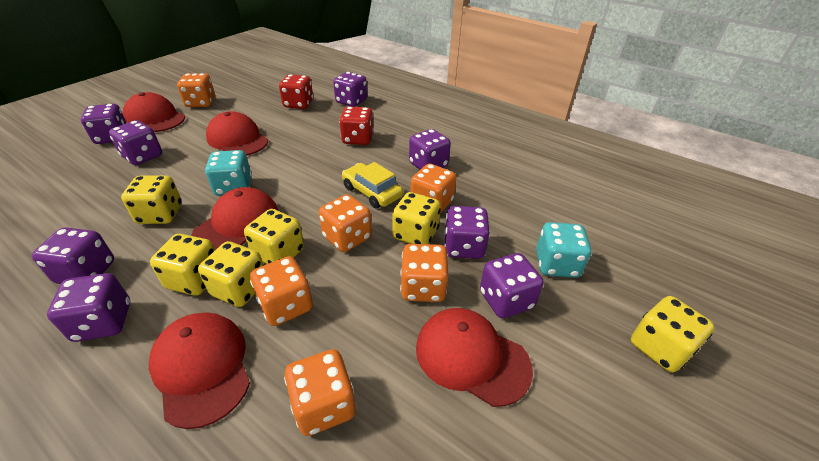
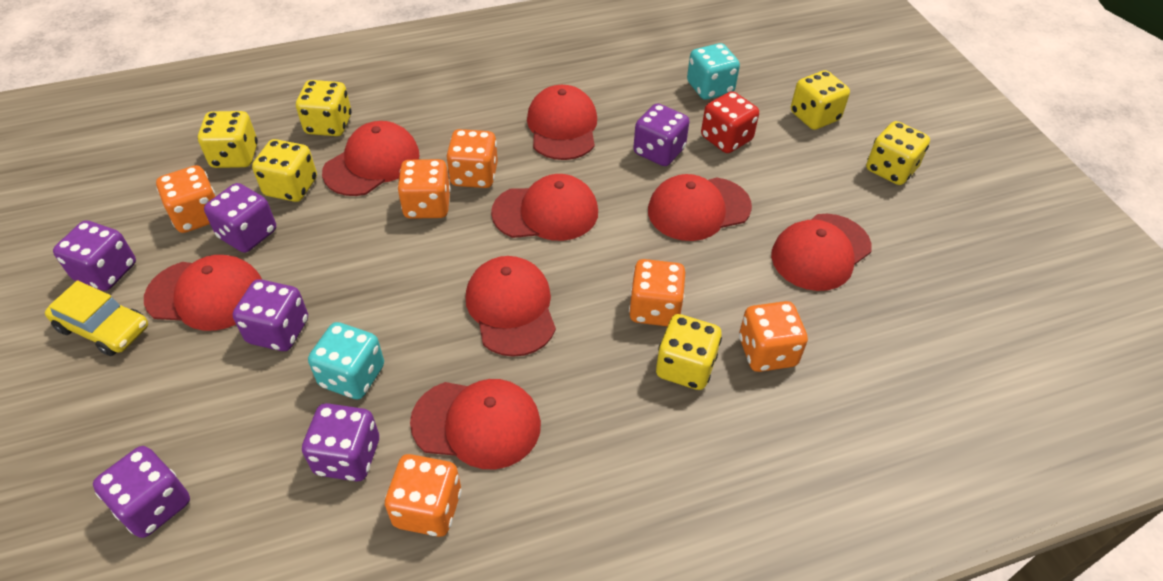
purple dice: 8 -> 6
red cap: 5 -> 8
red dice: 2 -> 1

